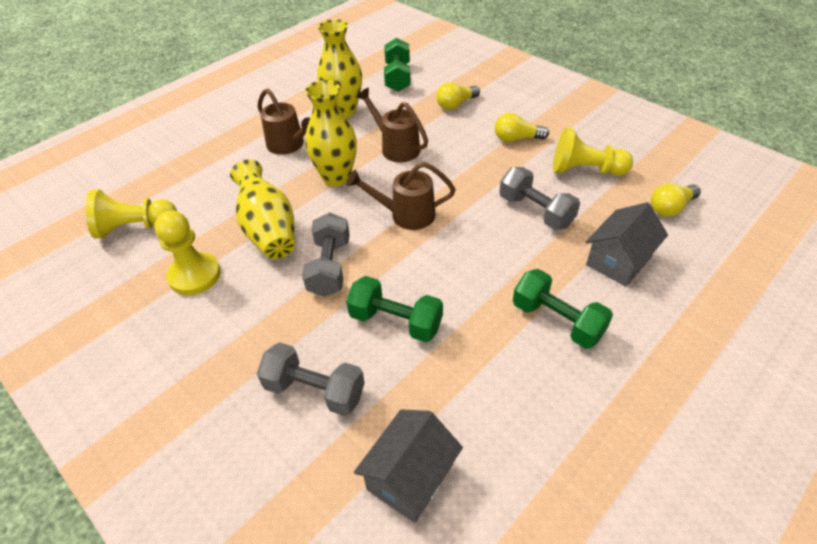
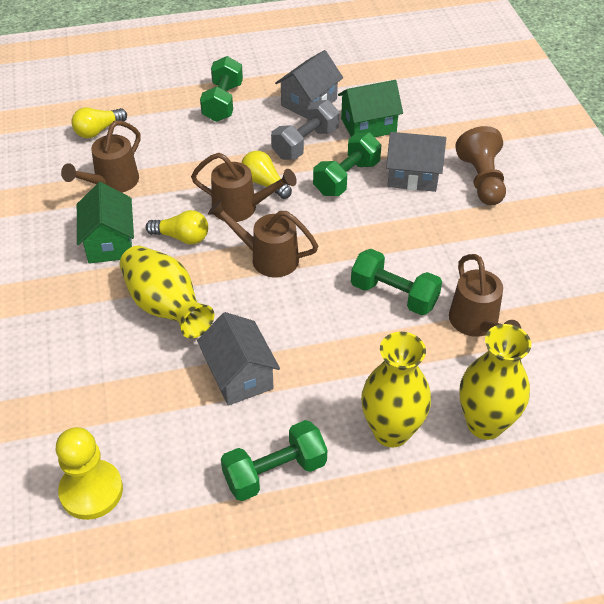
brown pawn: 0 -> 1
brown watering can: 3 -> 4
green dumbbell: 3 -> 4
green house: 0 -> 2
grey dumbbell: 3 -> 1
grey house: 2 -> 3
yellow pawn: 3 -> 1

